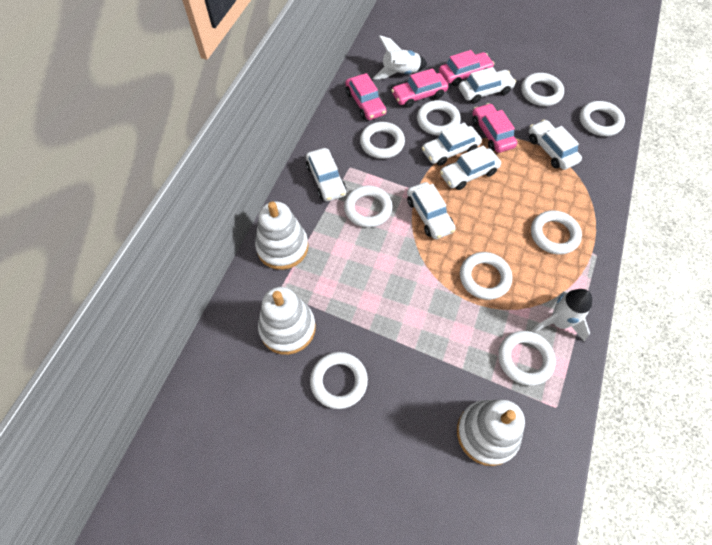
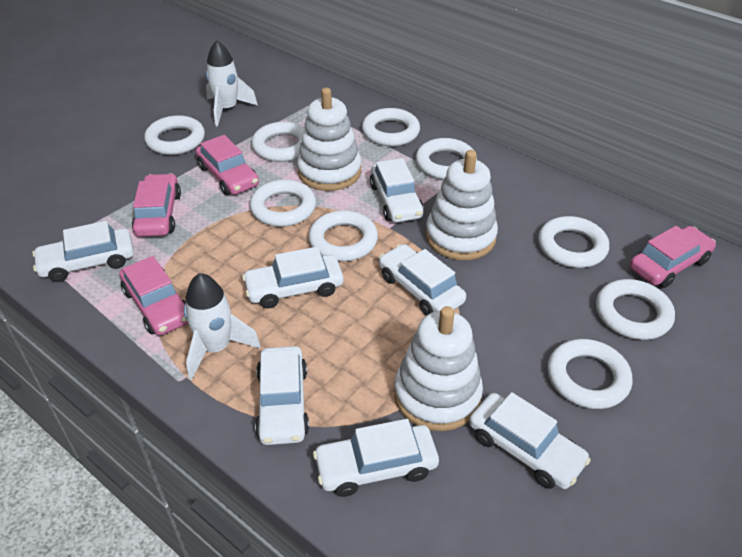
white car: 6 -> 7

